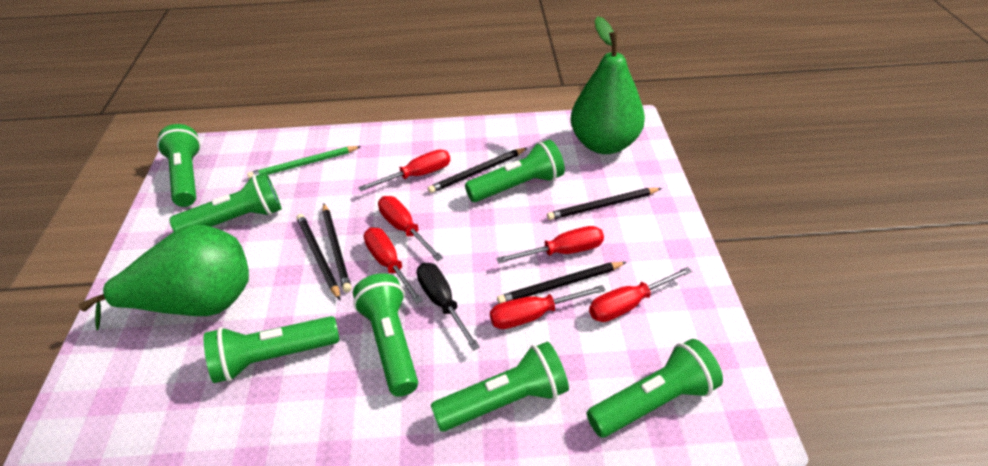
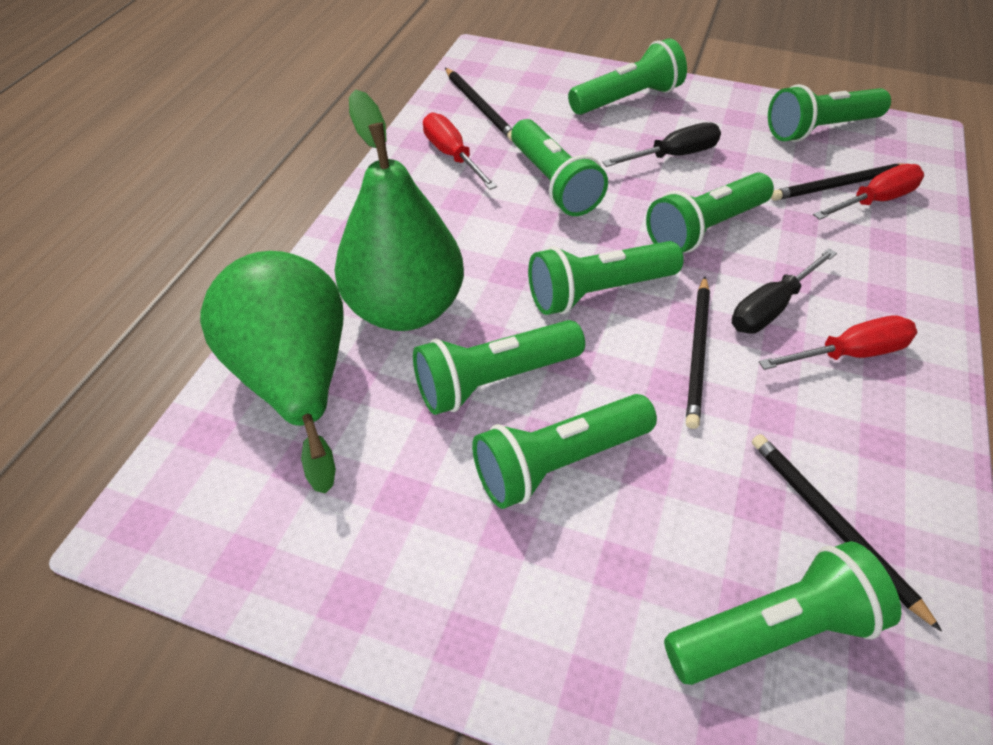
black pencil: 5 -> 4
black screwdriver: 1 -> 2
green flashlight: 7 -> 8
green pencil: 1 -> 0
red screwdriver: 6 -> 3

